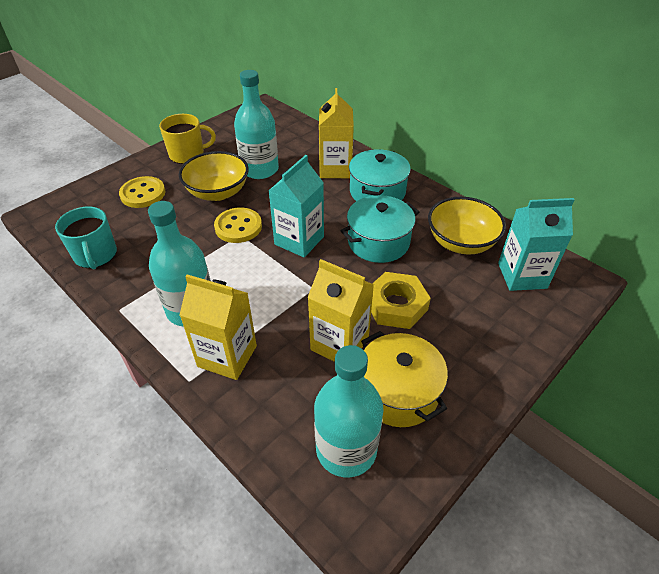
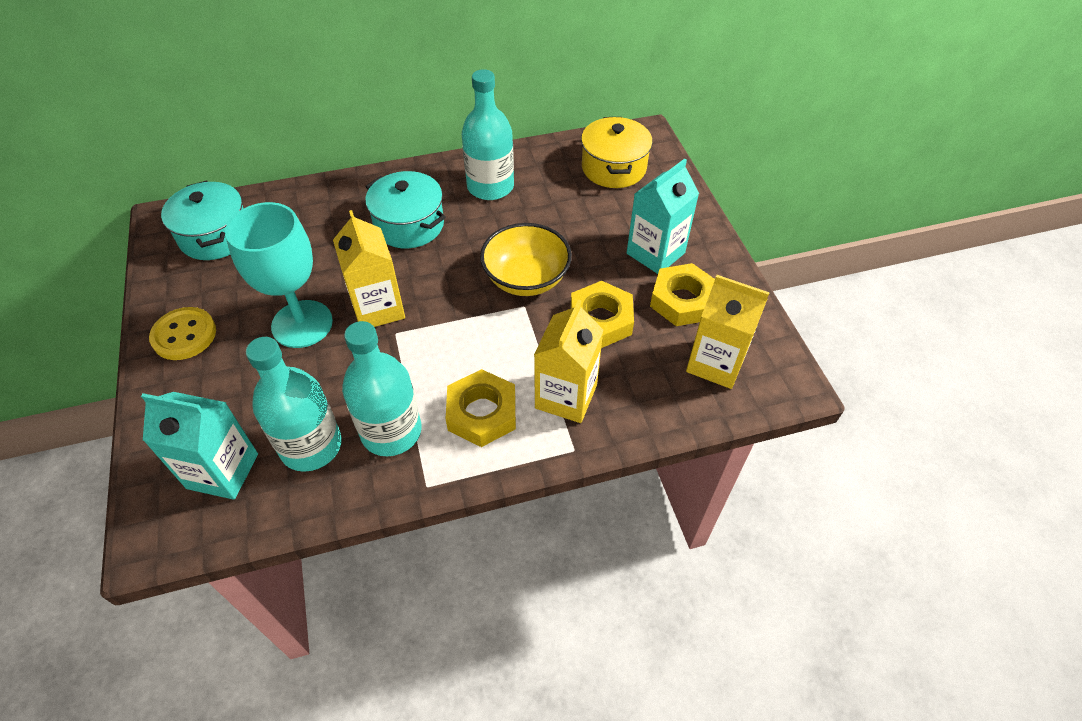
turquoise goblet: 0 -> 1
turquoise mug: 1 -> 0
yellow bowl: 2 -> 1
yellow button: 2 -> 1
yellow mug: 1 -> 0
yellow nut: 1 -> 3

